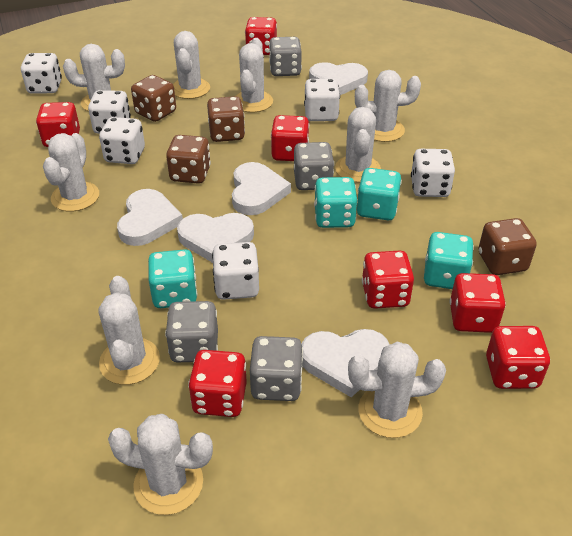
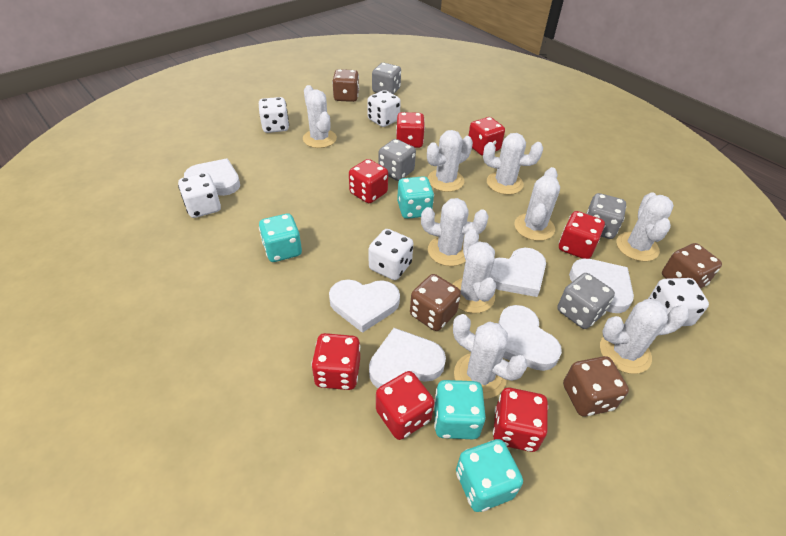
white dice: 6 -> 5
white heart: 5 -> 6

